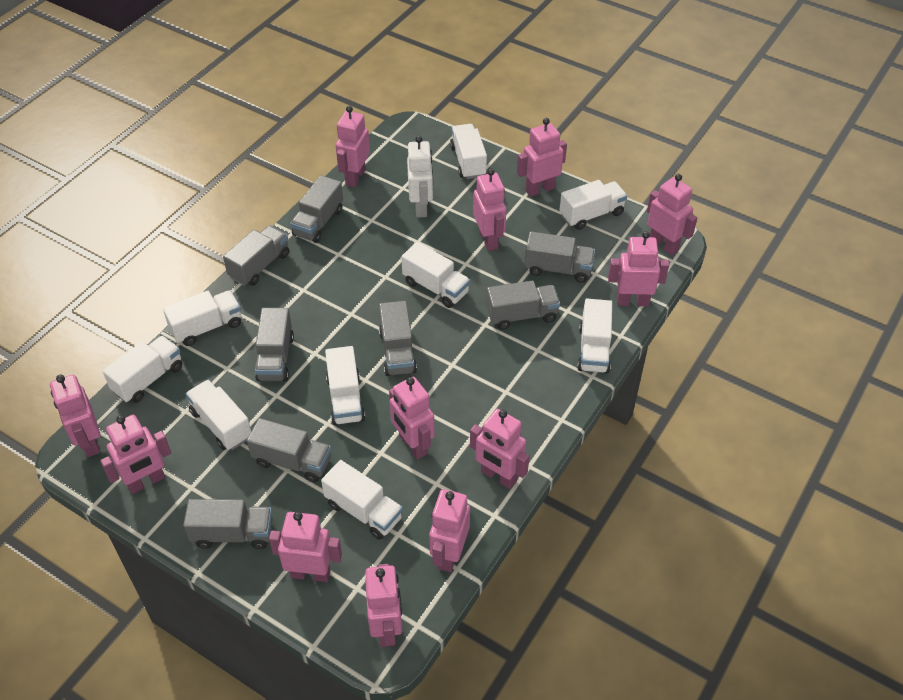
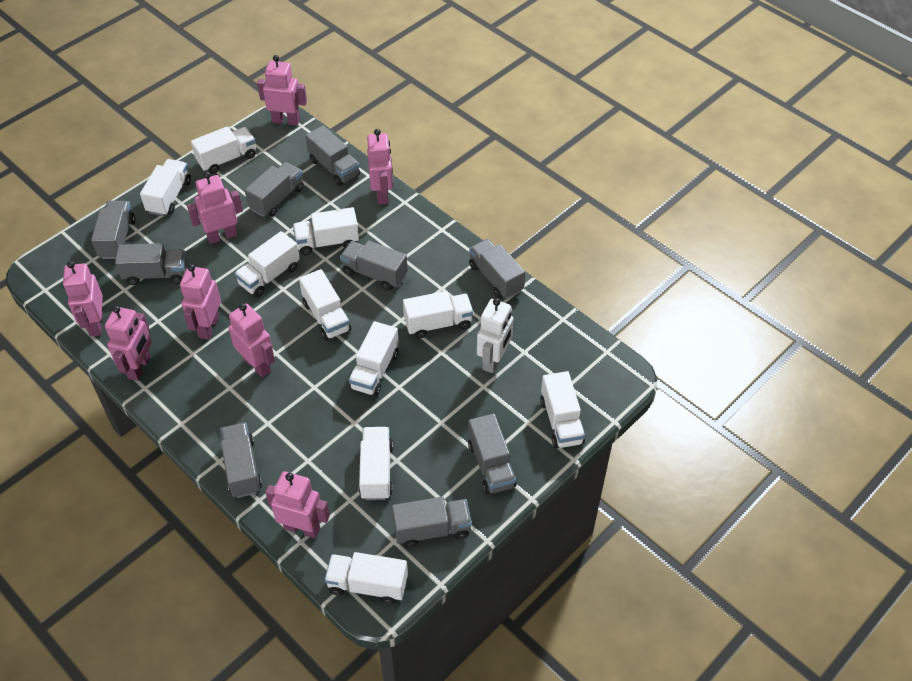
grey truck: 8 -> 9
pink robot: 12 -> 8
white truck: 9 -> 10

